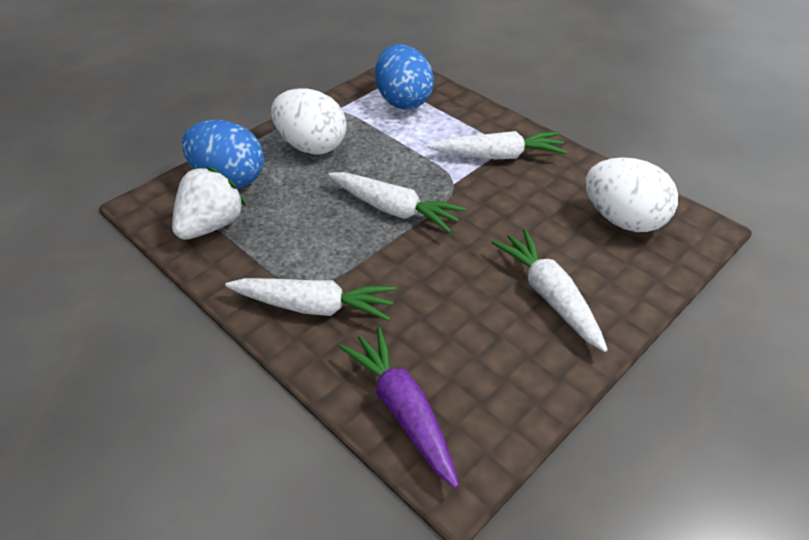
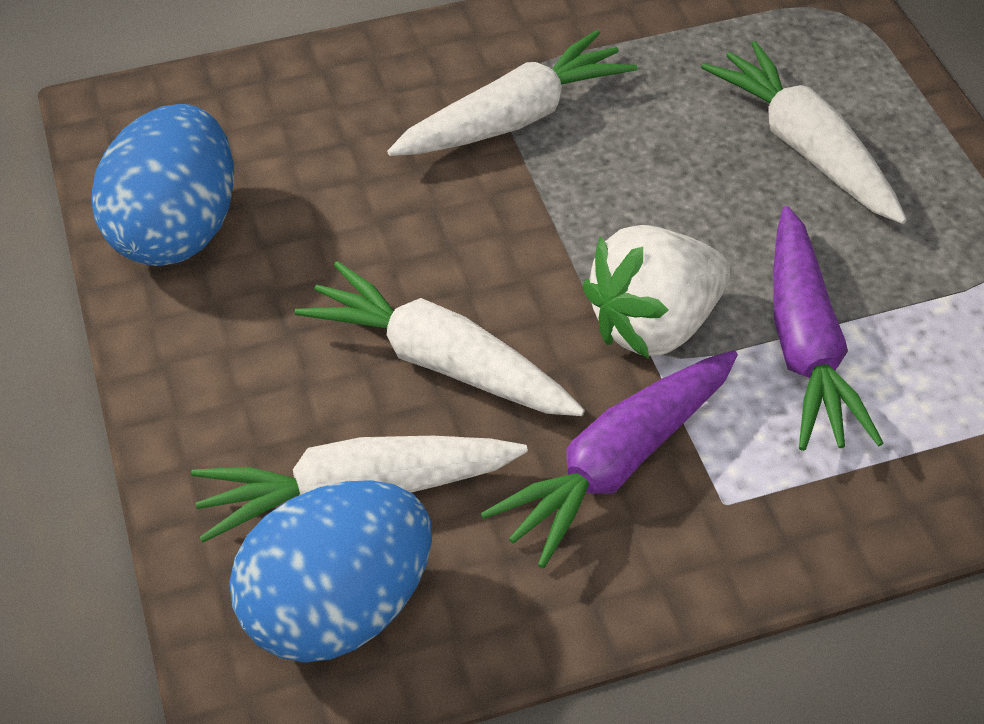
purple carrot: 1 -> 2
white egg: 2 -> 0

